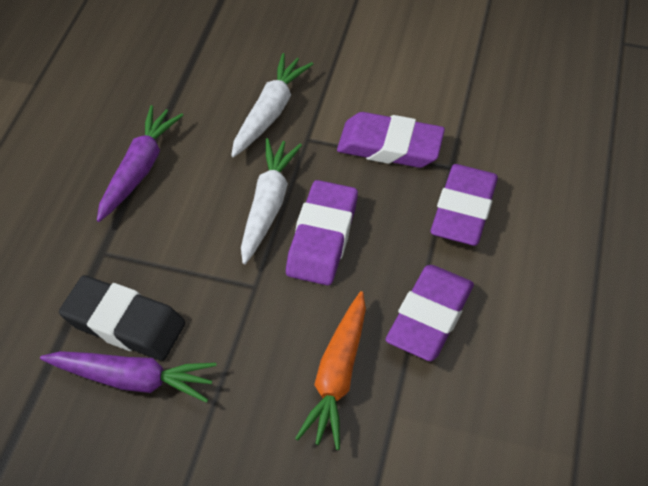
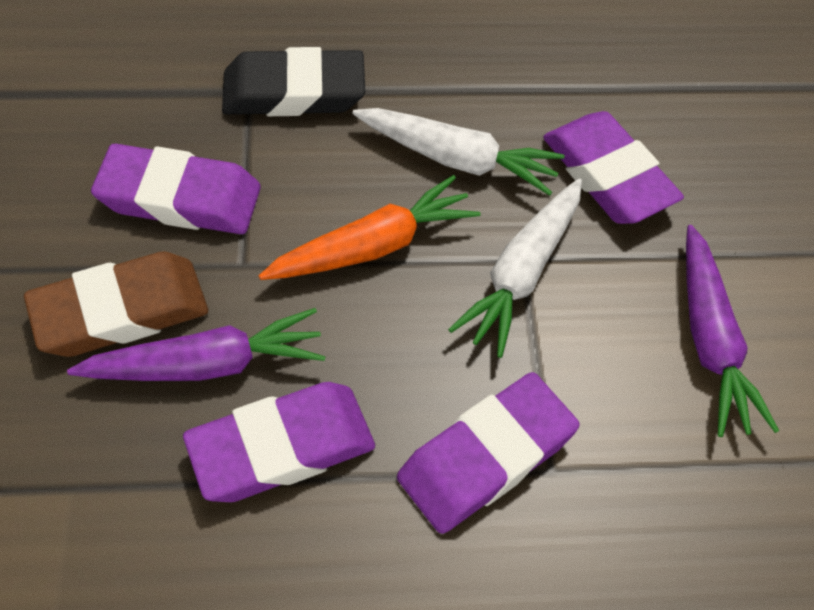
brown eraser: 0 -> 1

